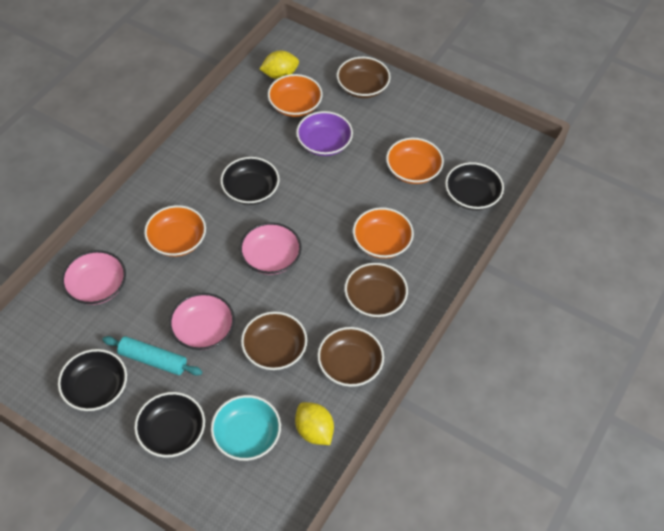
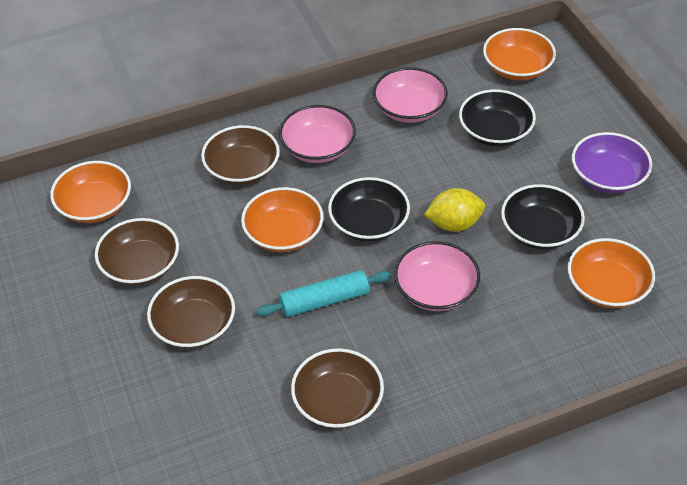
black bowl: 4 -> 3
turquoise bowl: 1 -> 0
yellow lemon: 2 -> 1

